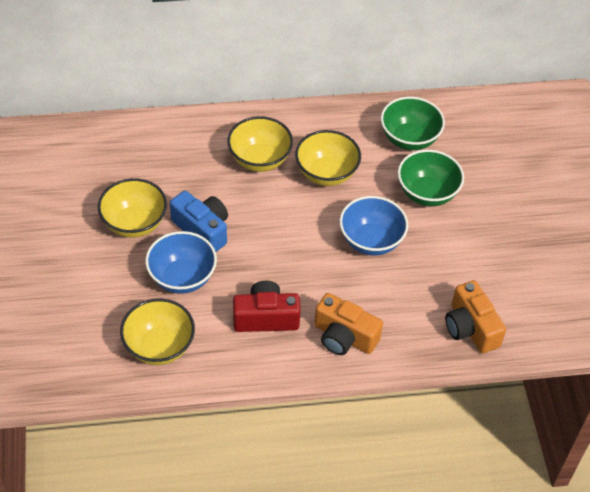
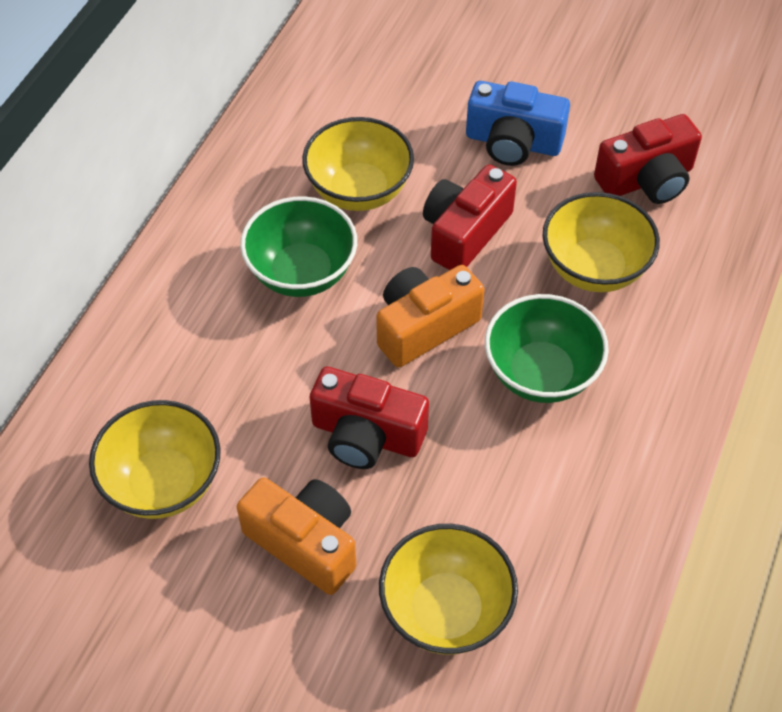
blue bowl: 2 -> 0
red camera: 1 -> 3

